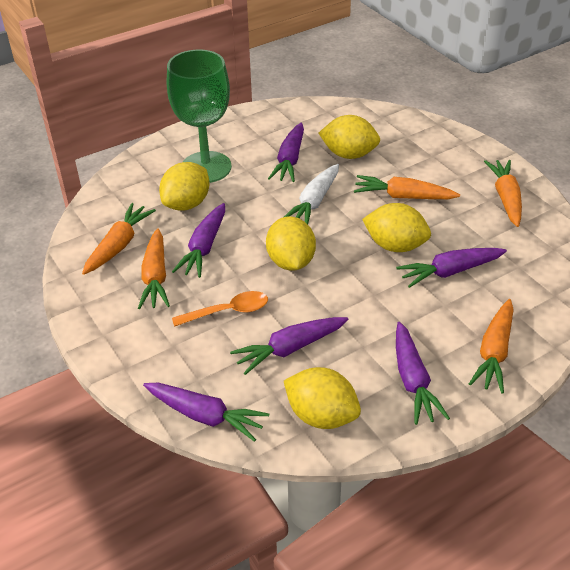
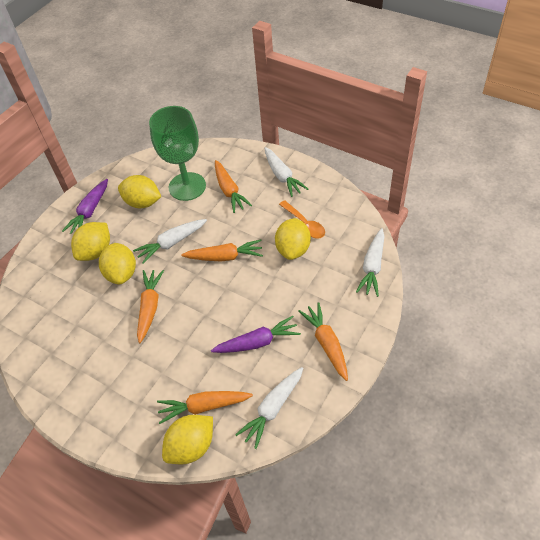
purple carrot: 6 -> 2
white carrot: 1 -> 4

